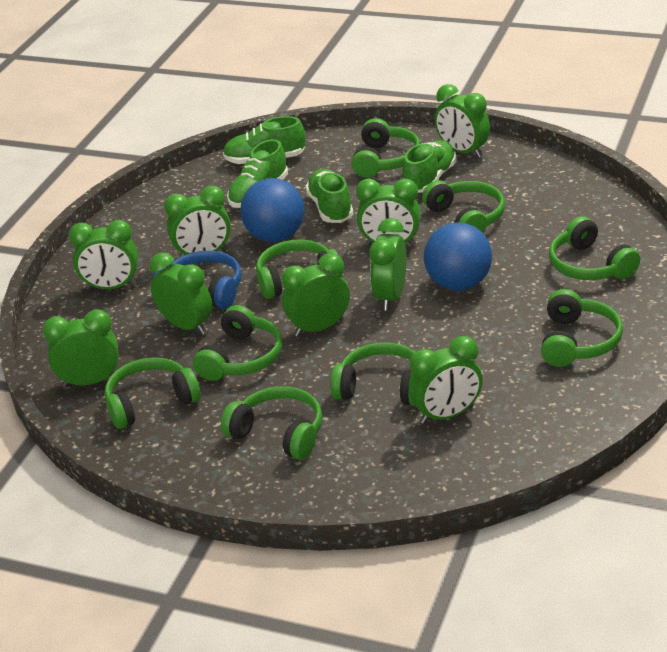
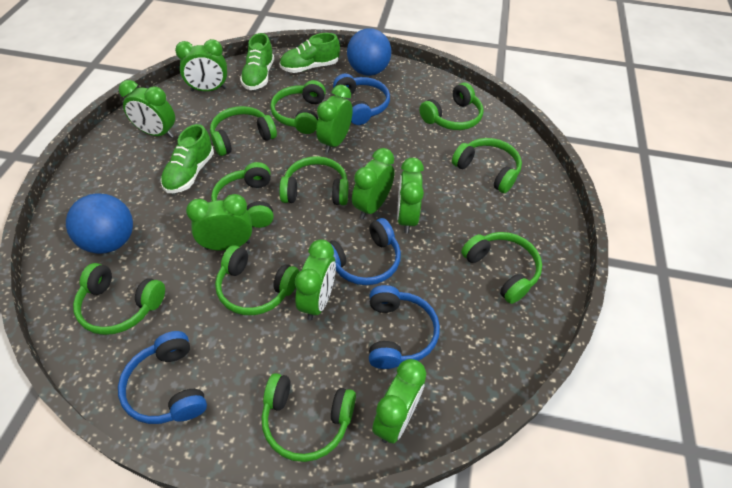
blue headphones: 1 -> 4
green clock: 9 -> 8
green headphones: 9 -> 10
green shoe: 4 -> 3

